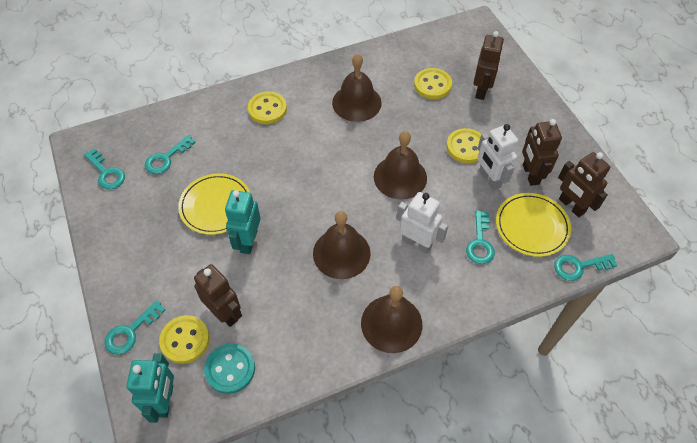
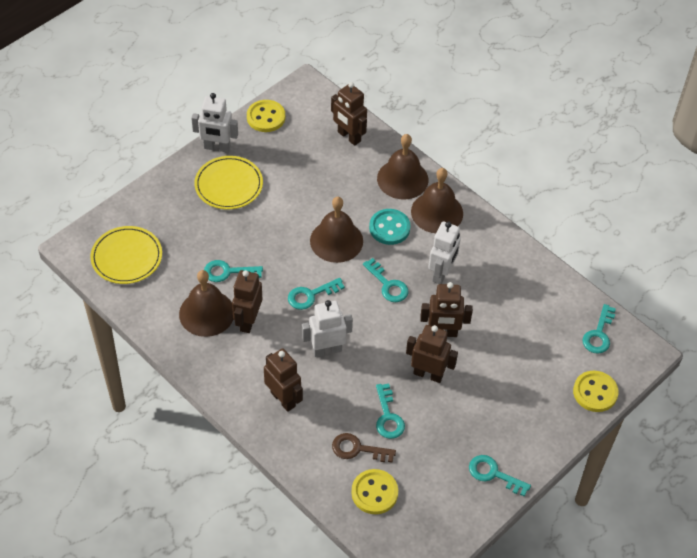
brown key: 0 -> 1
brown robot: 4 -> 5
turquoise key: 5 -> 6
turquoise robot: 2 -> 0
white robot: 2 -> 3
yellow button: 4 -> 3

